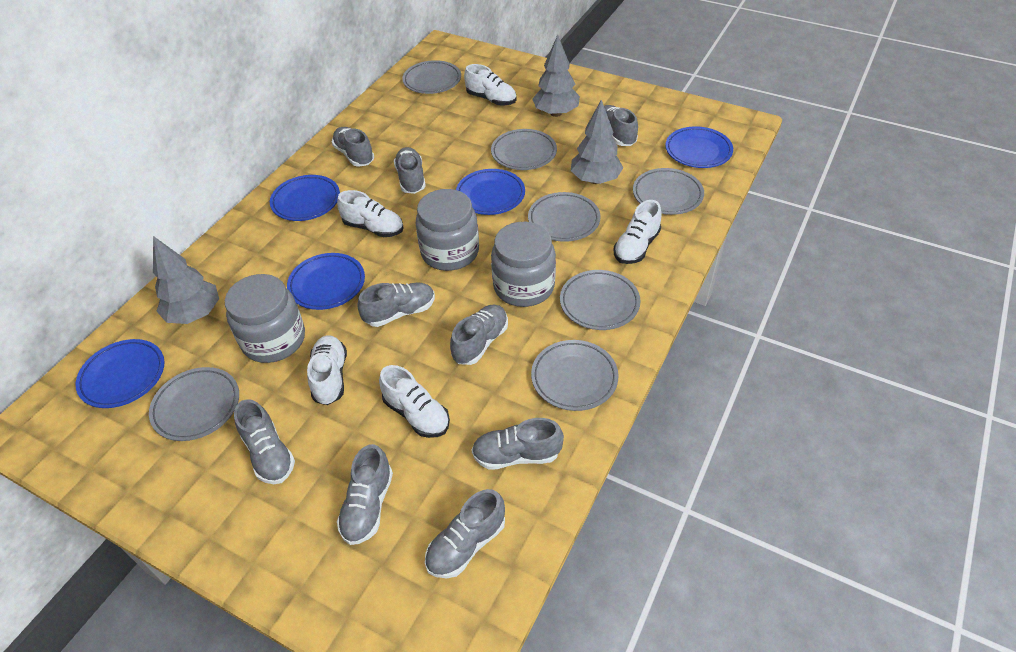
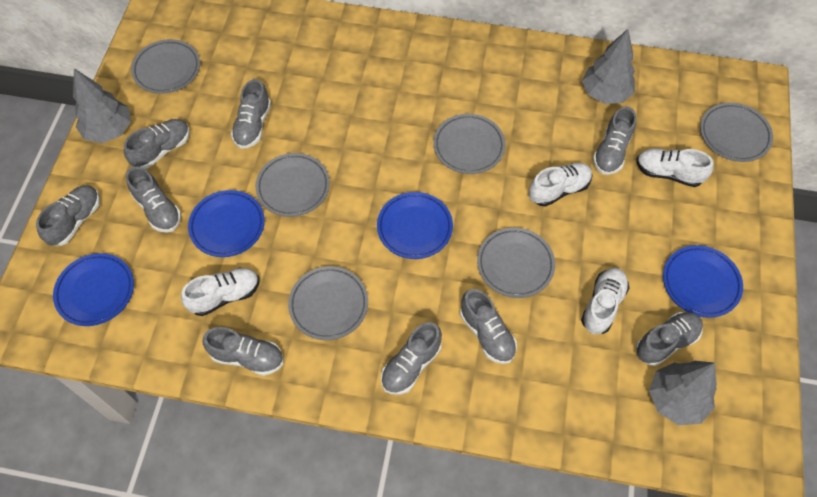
blue plate: 5 -> 4
grey jar: 3 -> 0
grey plate: 7 -> 6
white shoe: 5 -> 4

